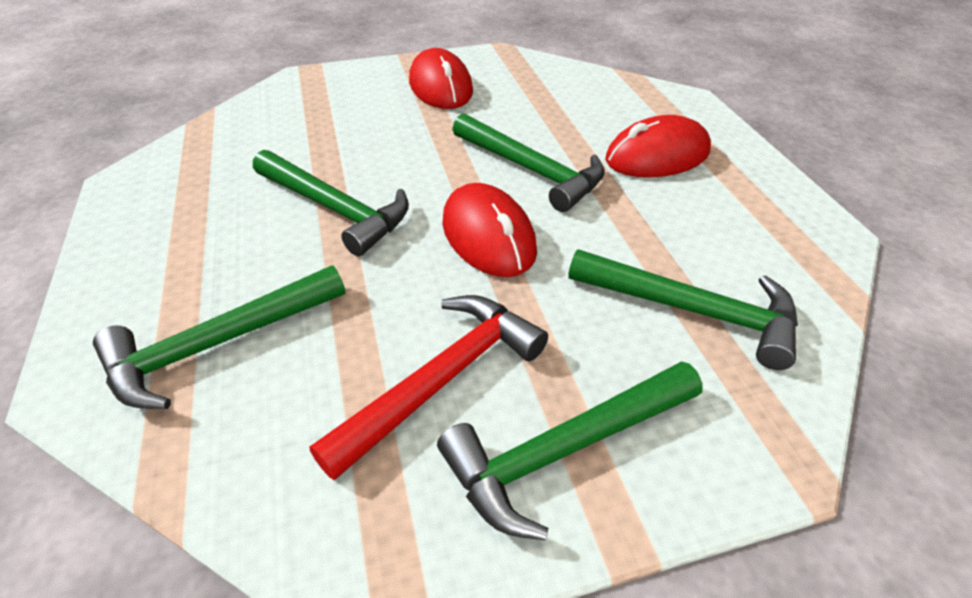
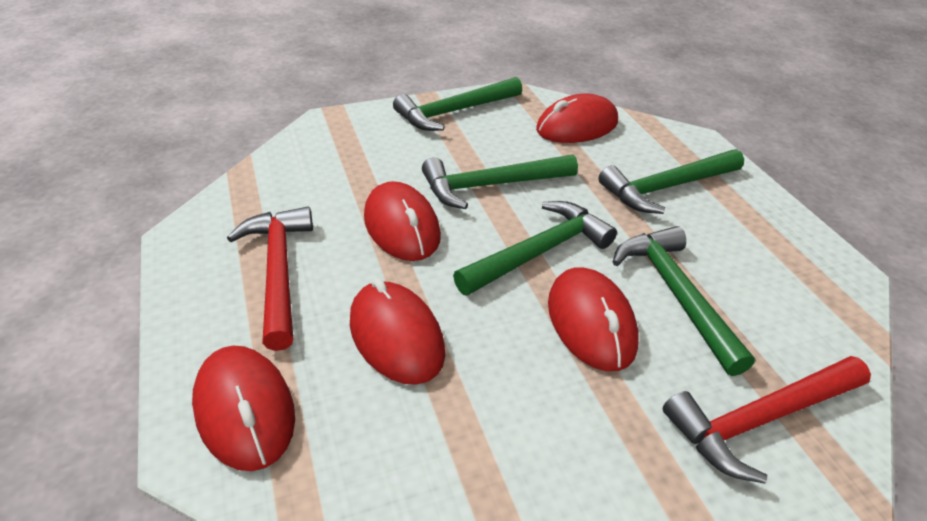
red hammer: 1 -> 2
red mouse: 3 -> 5

